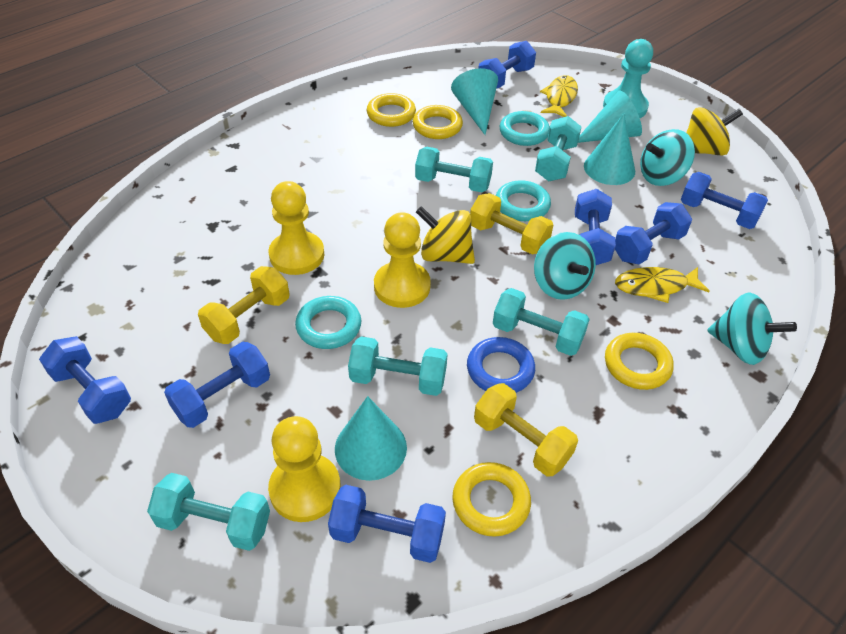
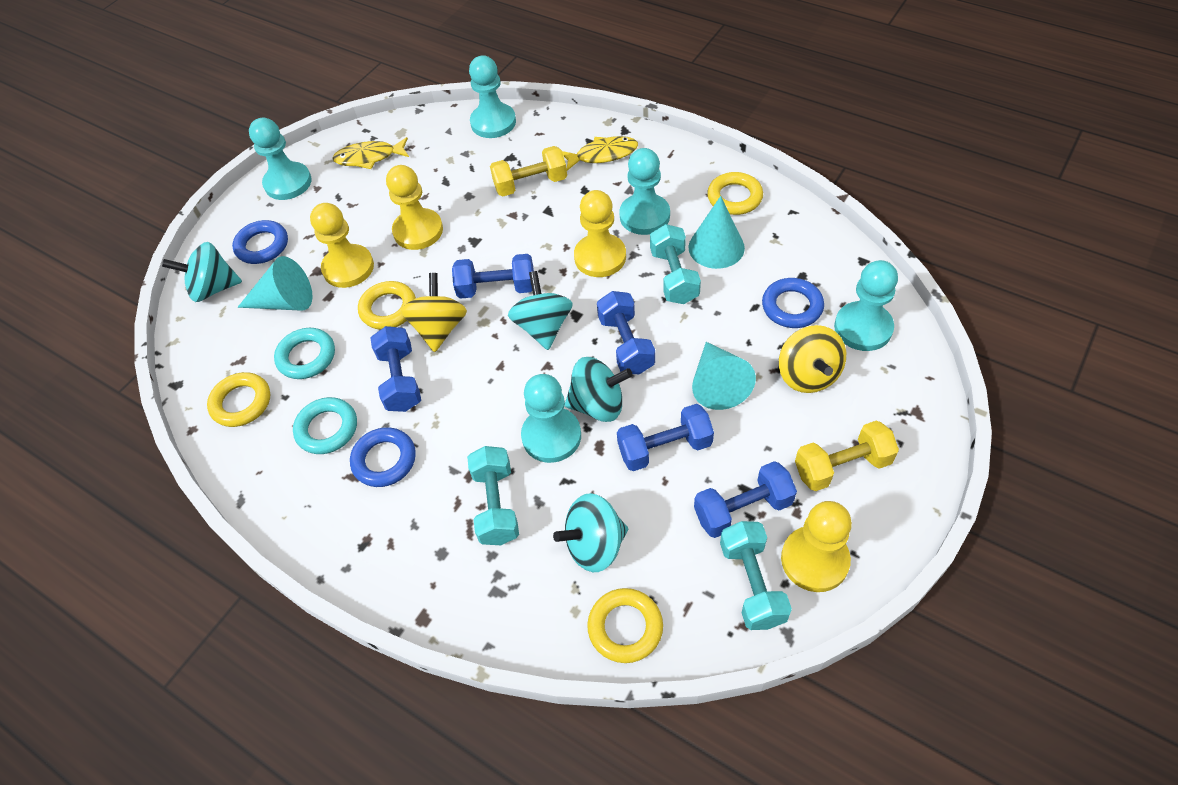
blue dumbbell: 7 -> 5
blue ring: 1 -> 3
turquoise cone: 4 -> 3
turquoise dumbbell: 5 -> 3
turquoise pawn: 1 -> 5
turquoise ring: 3 -> 2
turquoise spinning top: 3 -> 4
yellow dumbbell: 3 -> 2
yellow pawn: 3 -> 4

